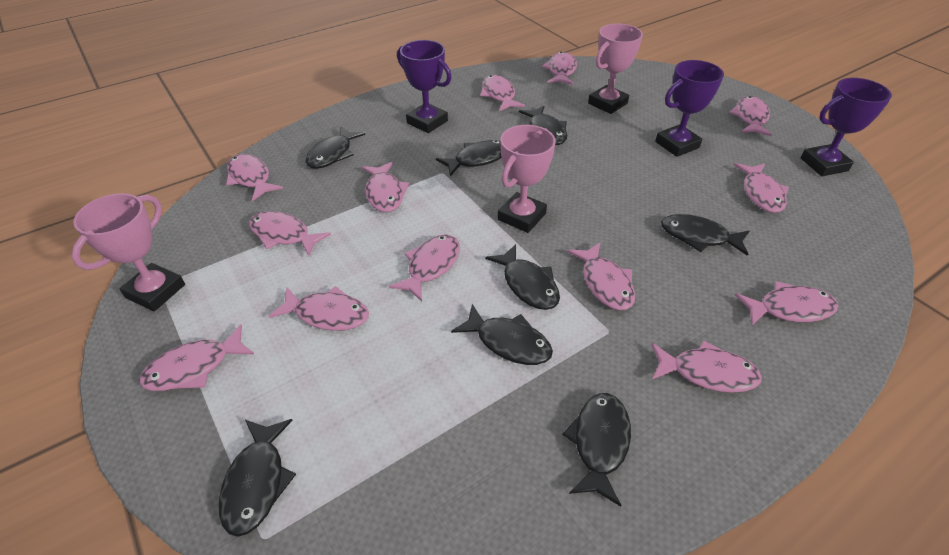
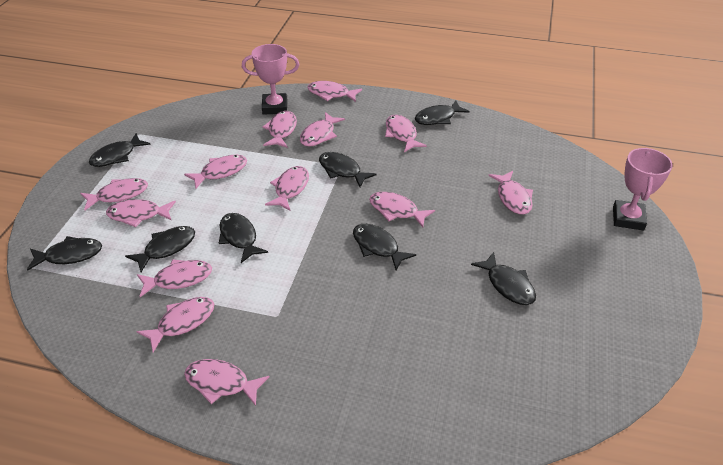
pink trophy: 3 -> 2
purple trophy: 3 -> 0

